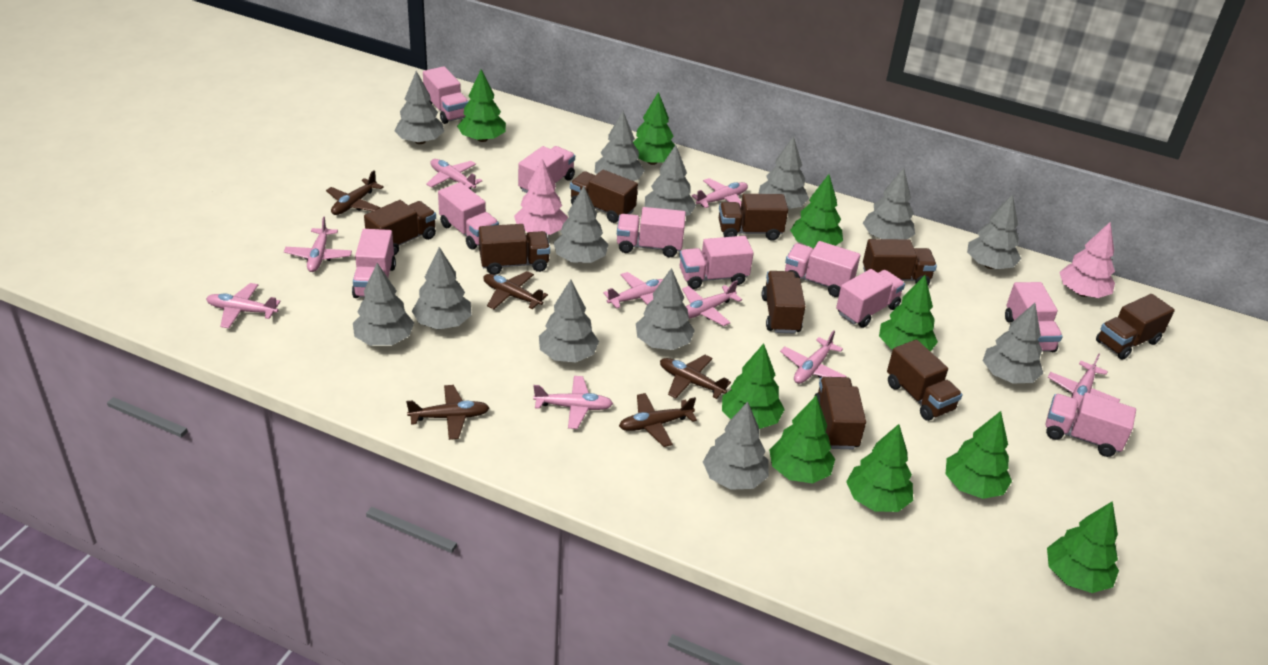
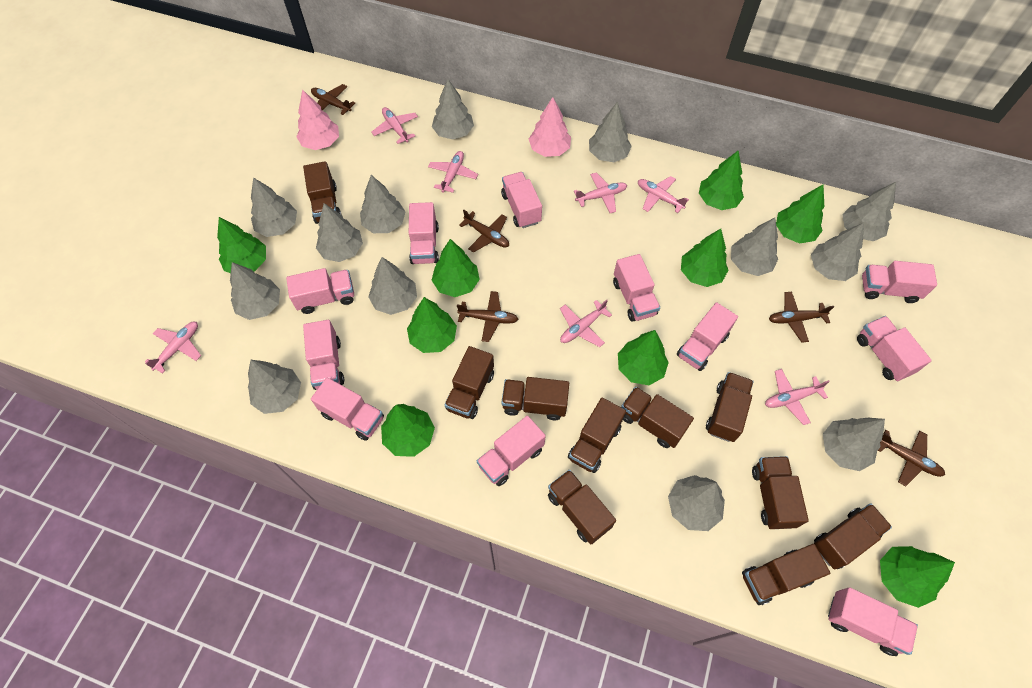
brown truck: 9 -> 10
pink plane: 9 -> 7
pink truck: 10 -> 11

